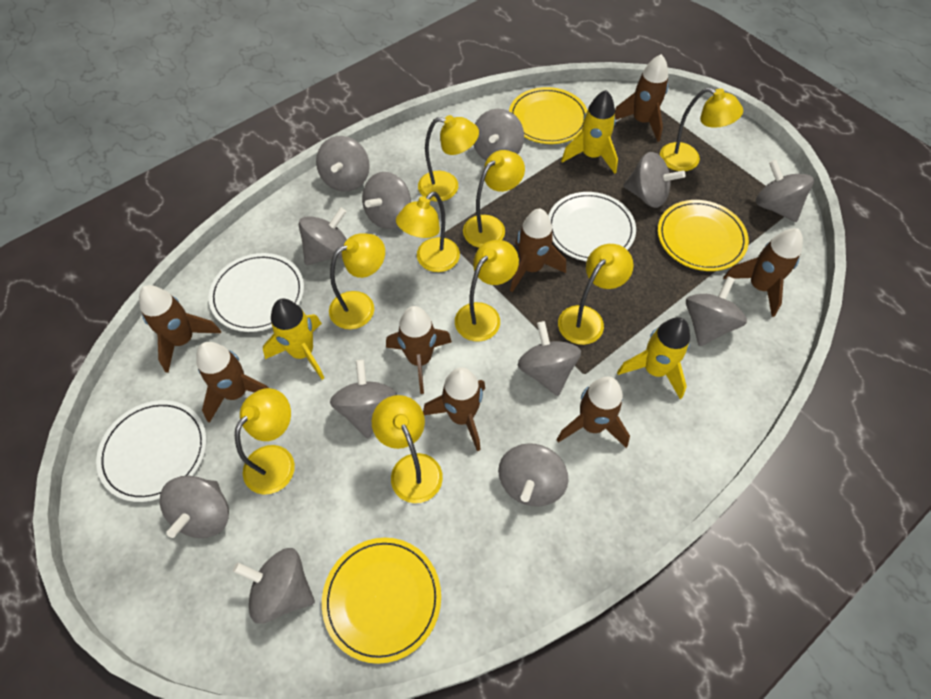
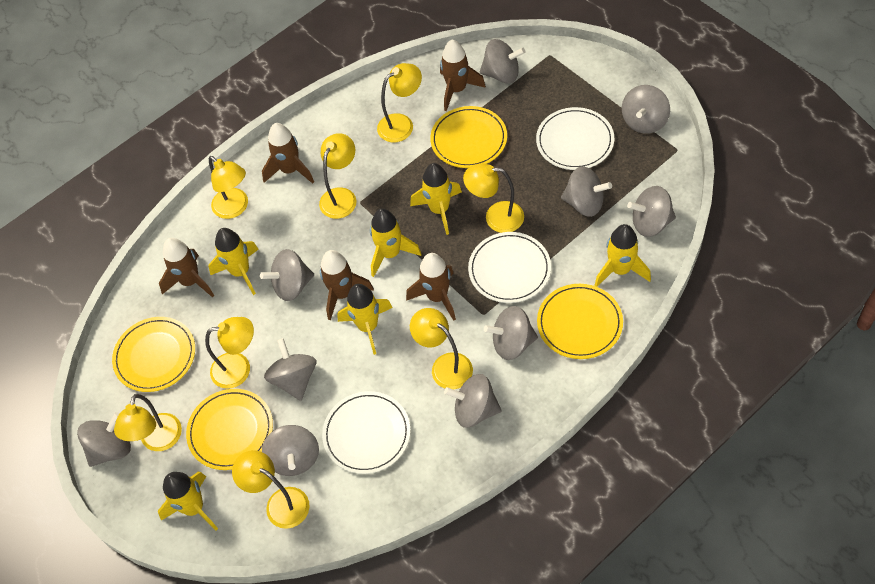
brown rocket: 8 -> 5
grey spinning top: 12 -> 10
yellow lamp: 9 -> 8
yellow plate: 3 -> 4
yellow rocket: 3 -> 6

